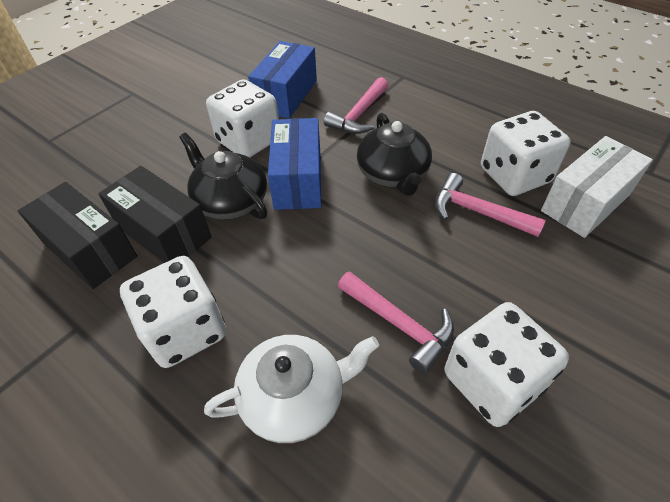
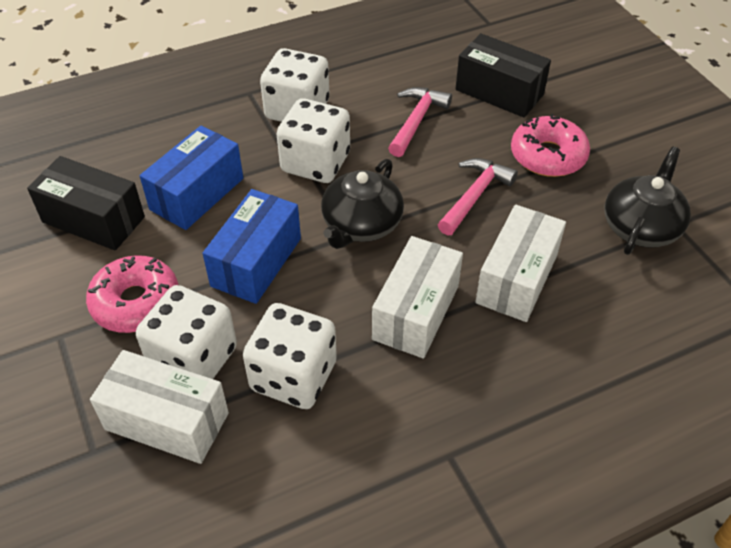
pink donut: 0 -> 2
pink hammer: 3 -> 2
white box: 1 -> 3
white teapot: 1 -> 0

